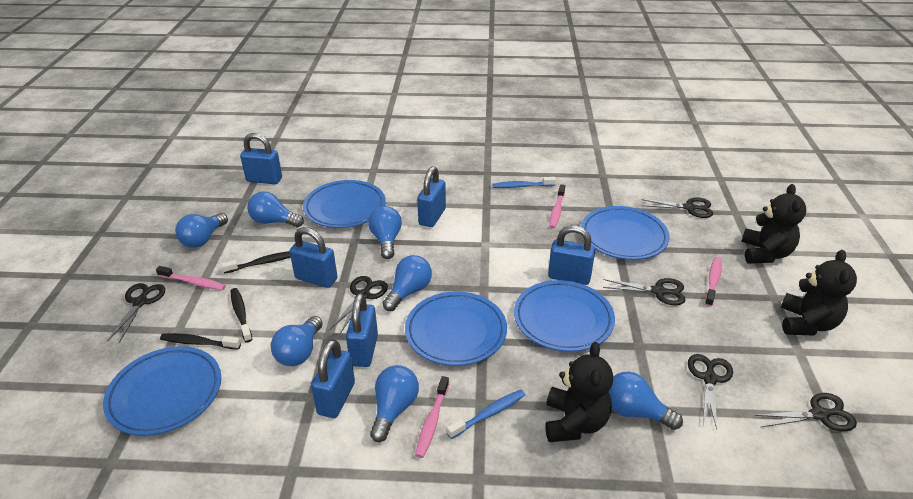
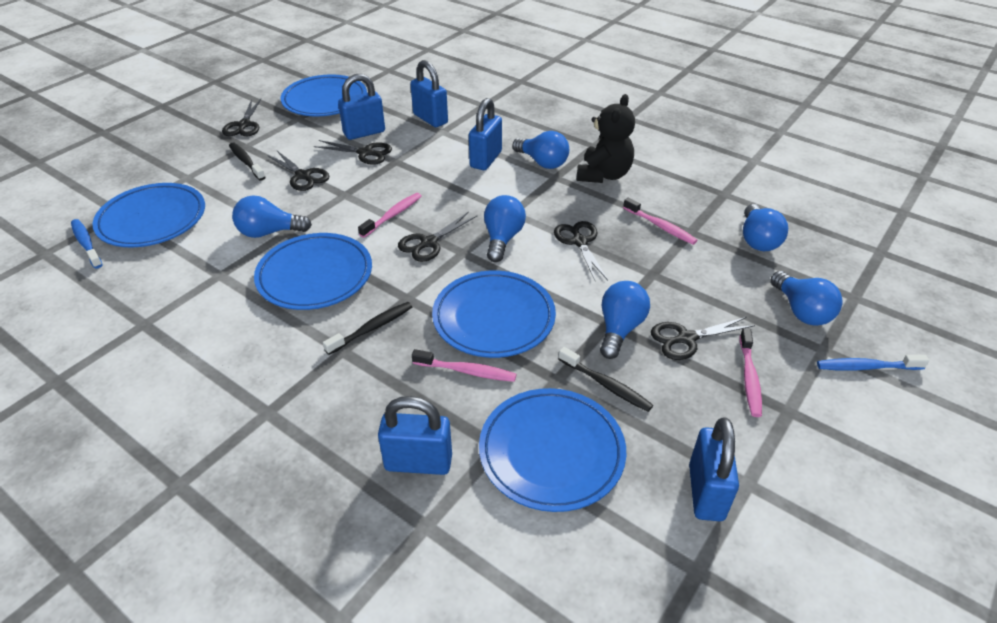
black teddy bear: 3 -> 1
blue light bulb: 7 -> 6
blue padlock: 6 -> 5

